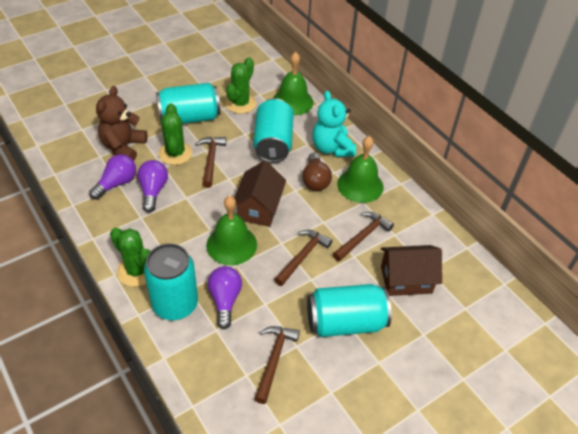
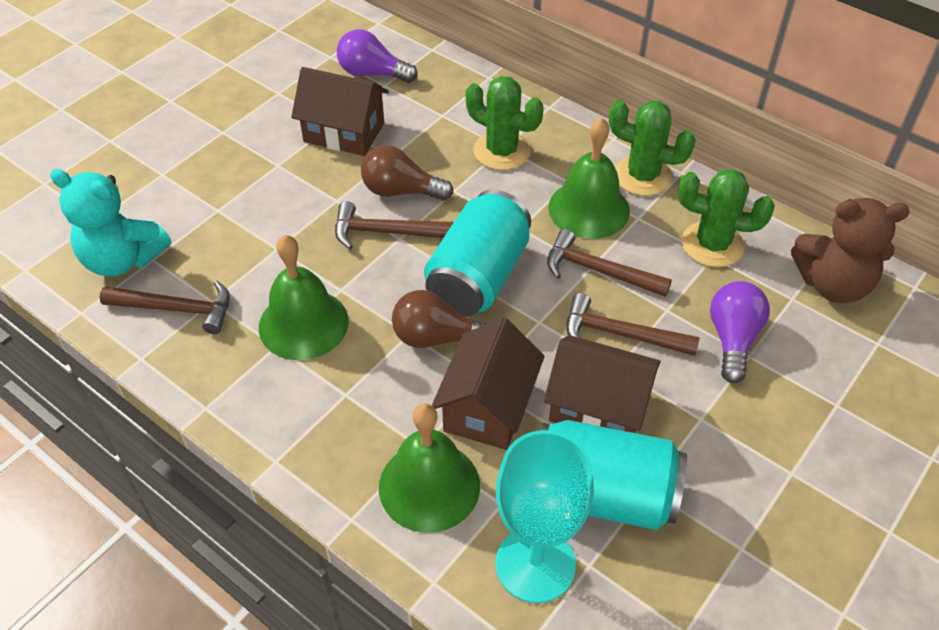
brown house: 2 -> 3
brown light bulb: 1 -> 2
purple light bulb: 3 -> 2
turquoise can: 4 -> 2
turquoise goblet: 0 -> 1

